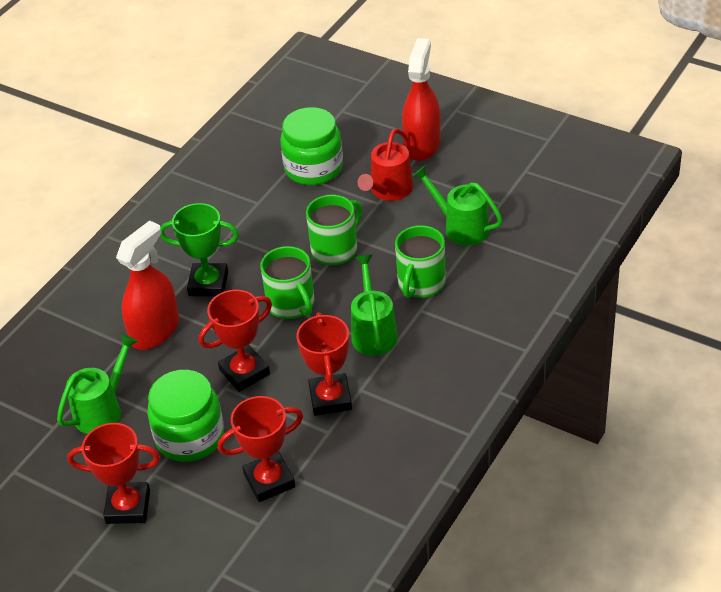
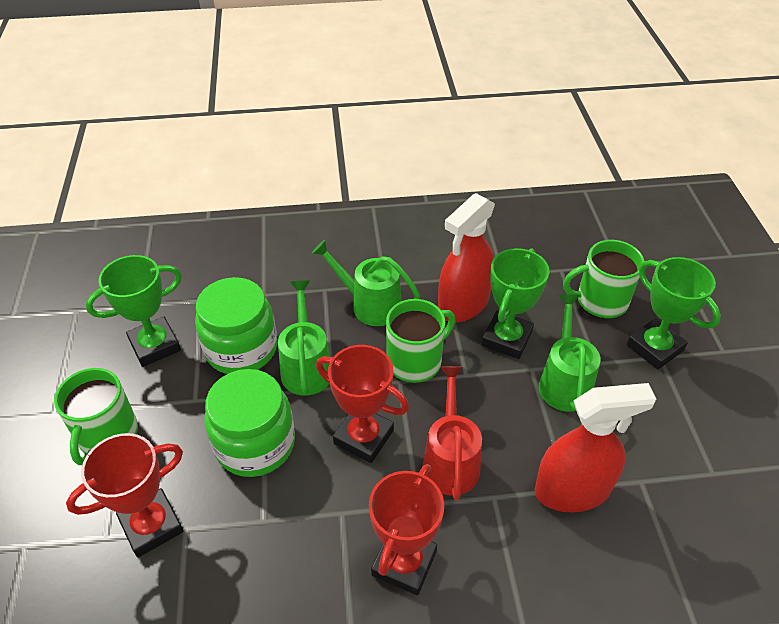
green trophy: 1 -> 3
red trophy: 4 -> 3

